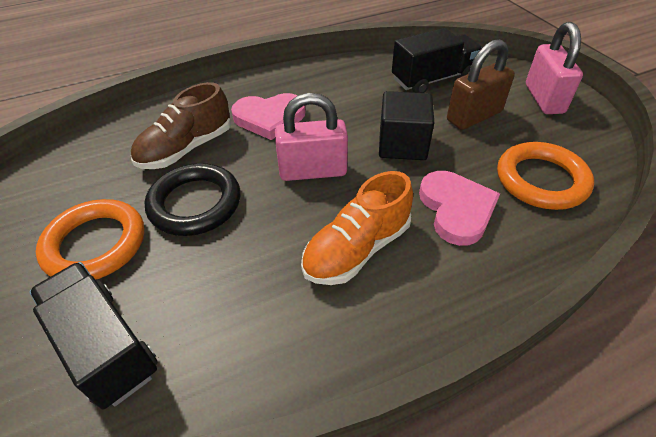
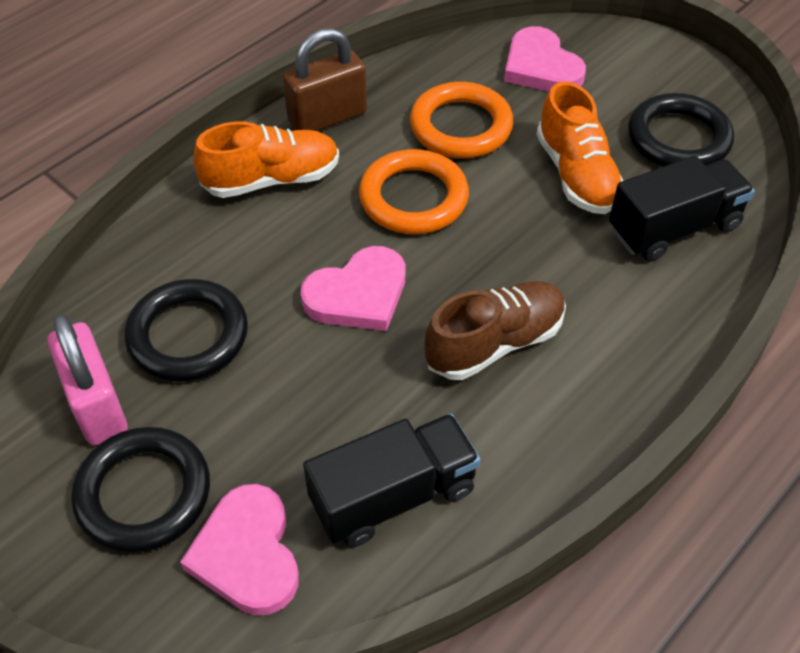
black cube: 1 -> 0
black ring: 1 -> 3
orange shoe: 1 -> 2
pink heart: 2 -> 3
pink padlock: 2 -> 1

